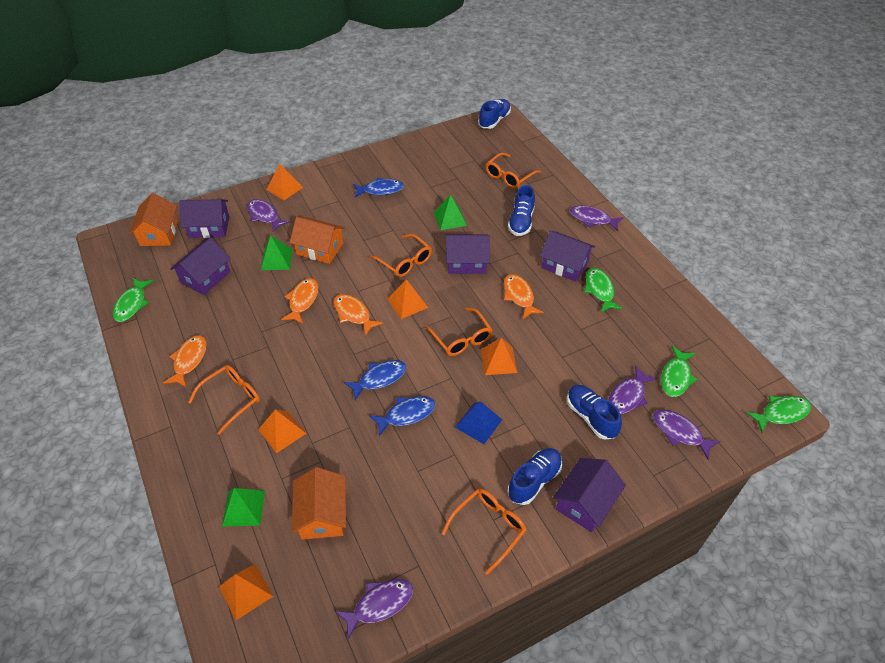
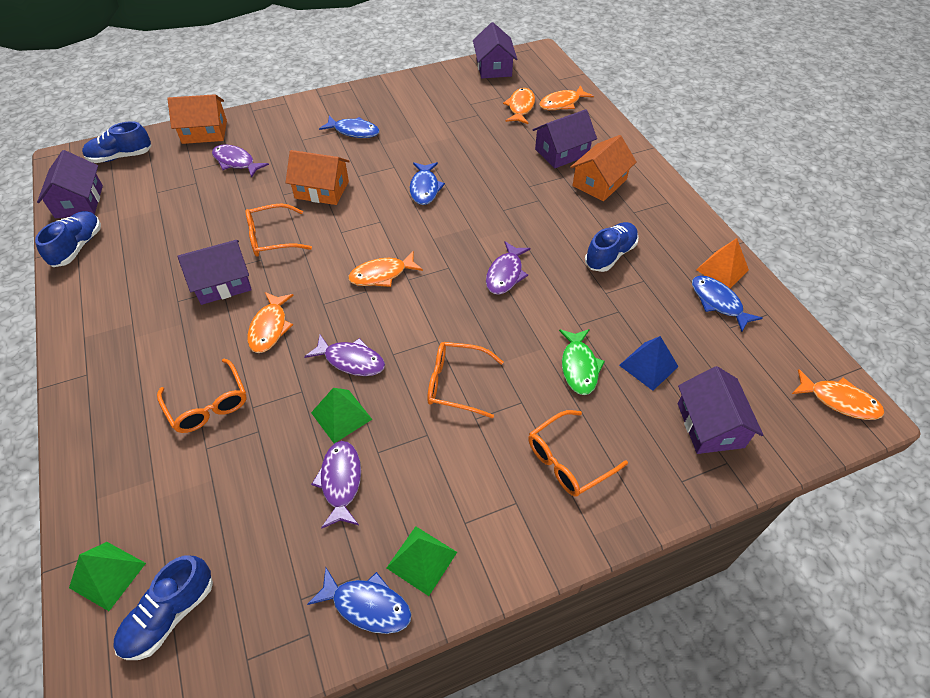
blue fish: 3 -> 4
green fish: 4 -> 1
orange fish: 4 -> 5
orange glasses: 5 -> 4
orange pyramid: 5 -> 1
purple fish: 5 -> 4

